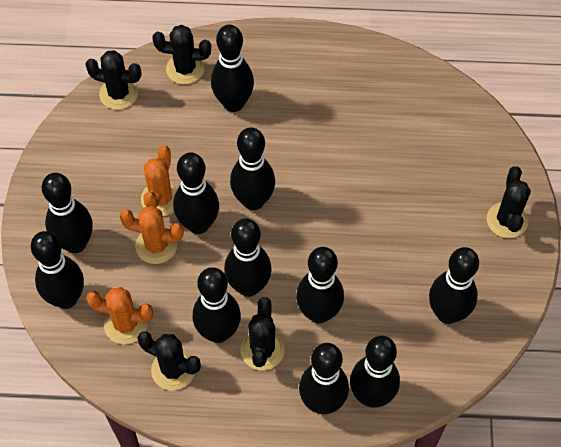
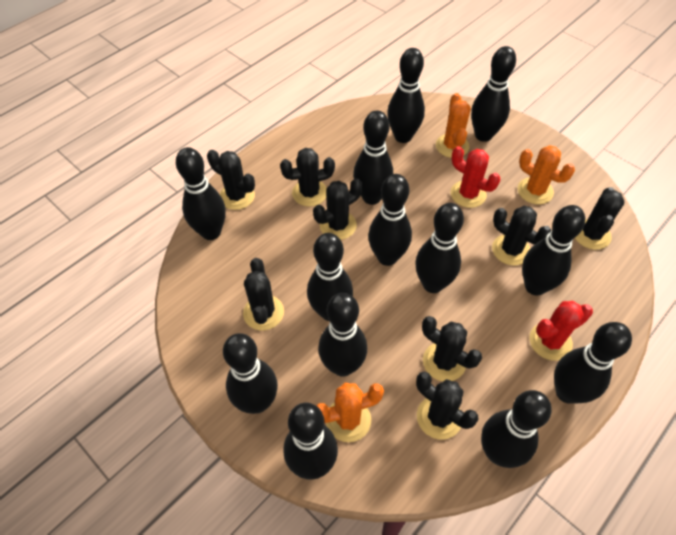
black bowling pin: 11 -> 13
black cactus: 5 -> 8
red cactus: 0 -> 2

